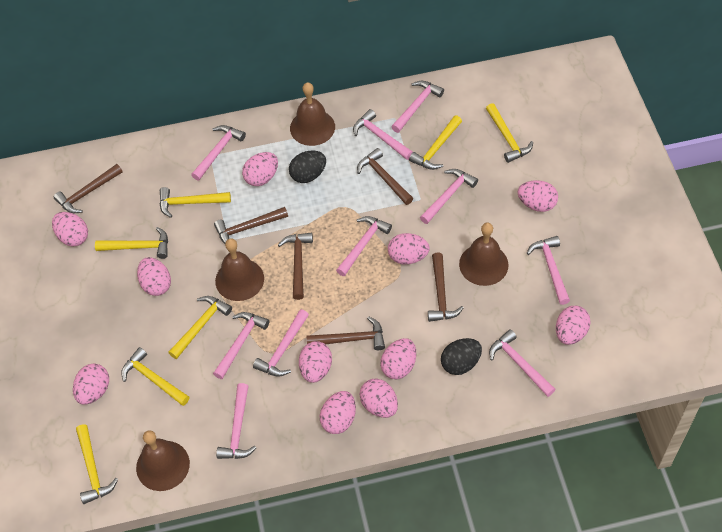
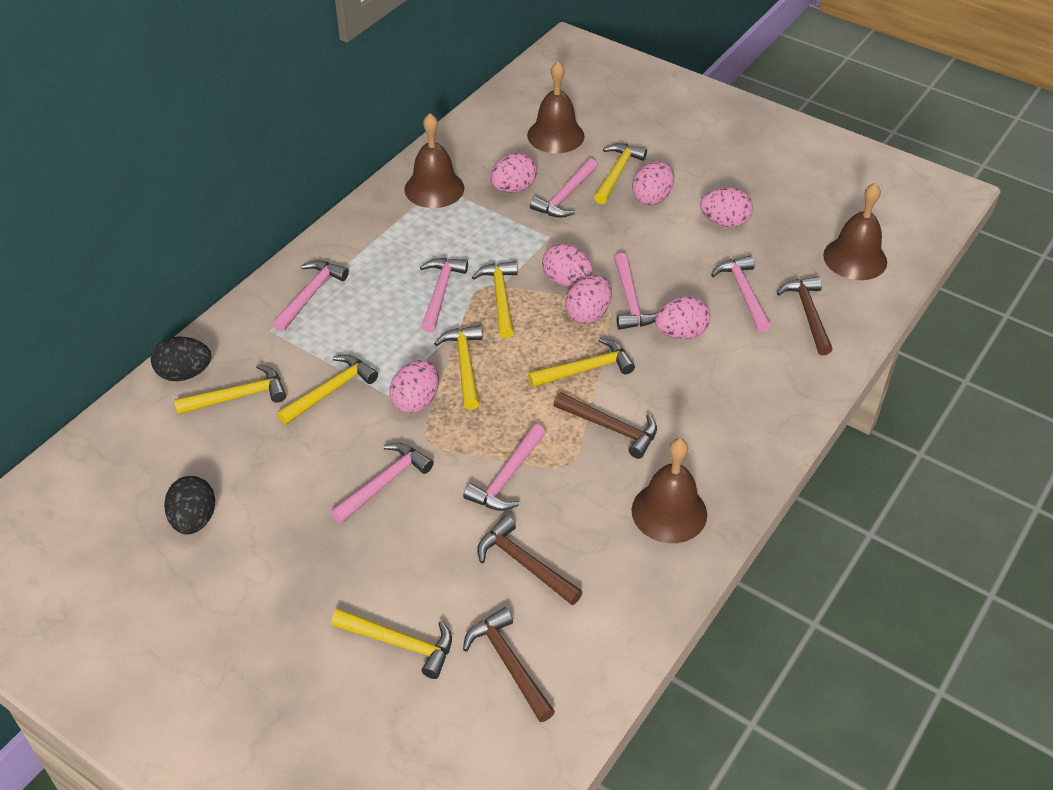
brown hammer: 6 -> 4
pink egg: 11 -> 7
pink hammer: 10 -> 7

